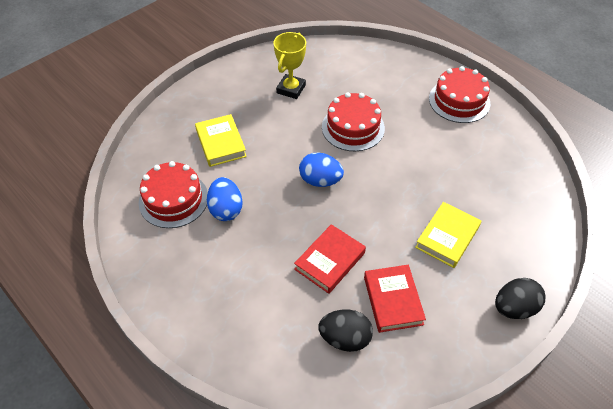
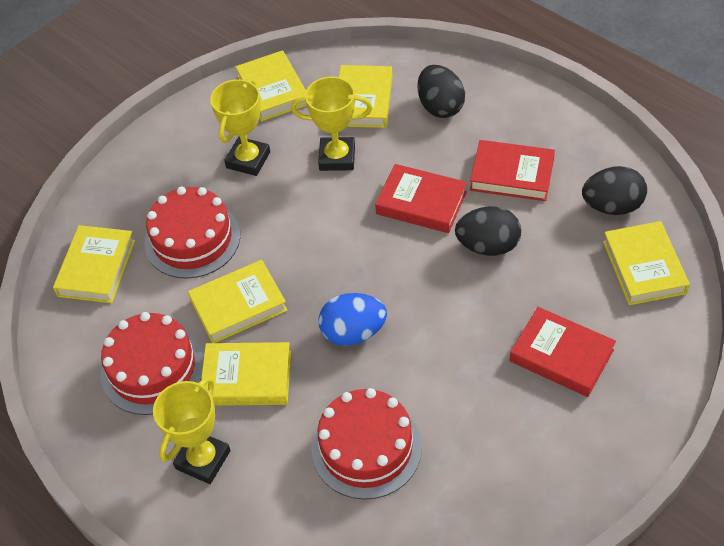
black egg: 2 -> 3
blue egg: 2 -> 1
red book: 2 -> 3
yellow book: 2 -> 6
yellow trophy: 1 -> 3

